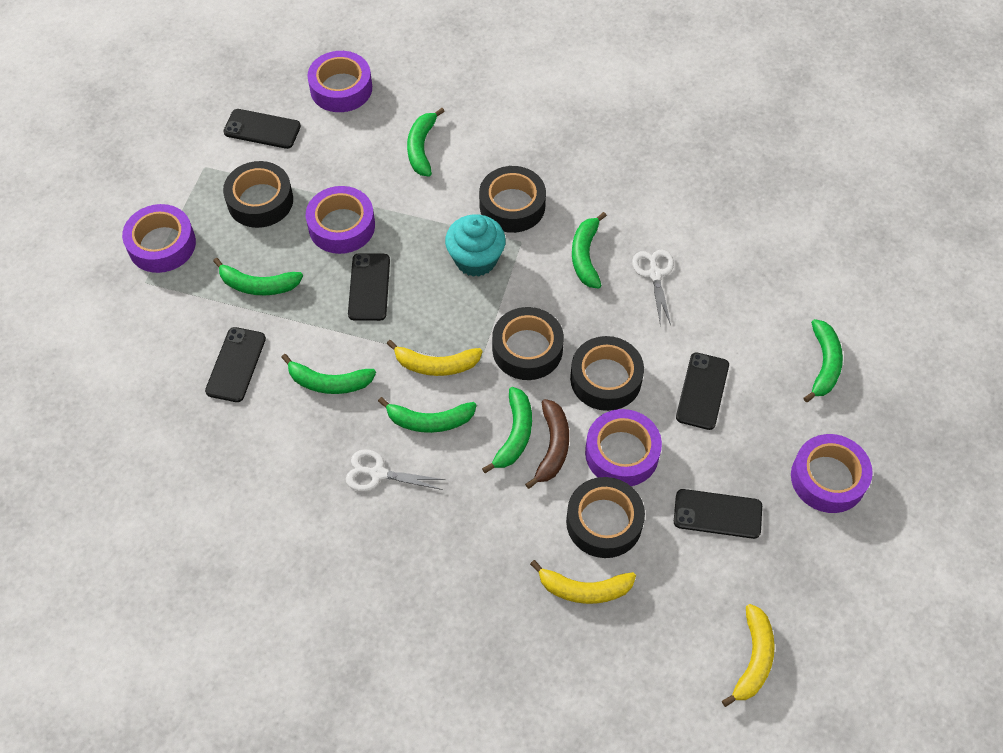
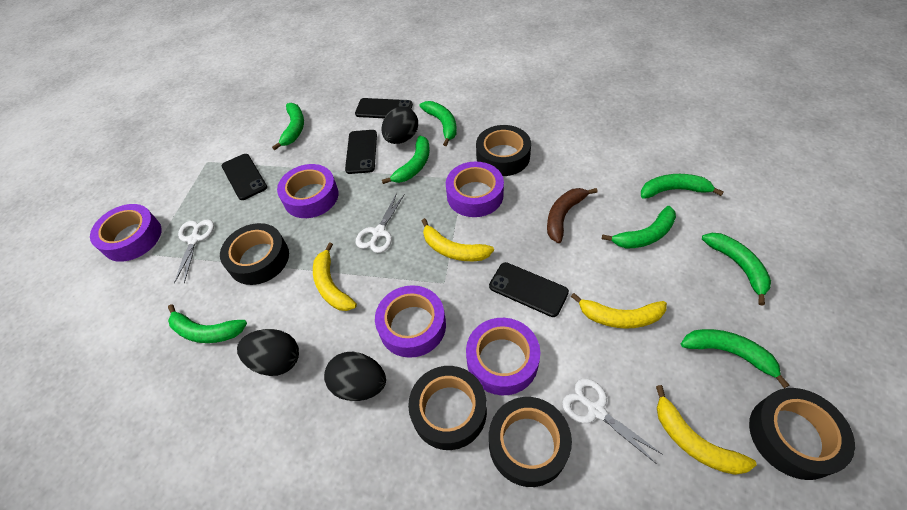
black egg: 0 -> 3
black phone: 5 -> 4
green banana: 7 -> 8
turquoise cupcake: 1 -> 0
white scissors: 2 -> 3
yellow banana: 3 -> 4

